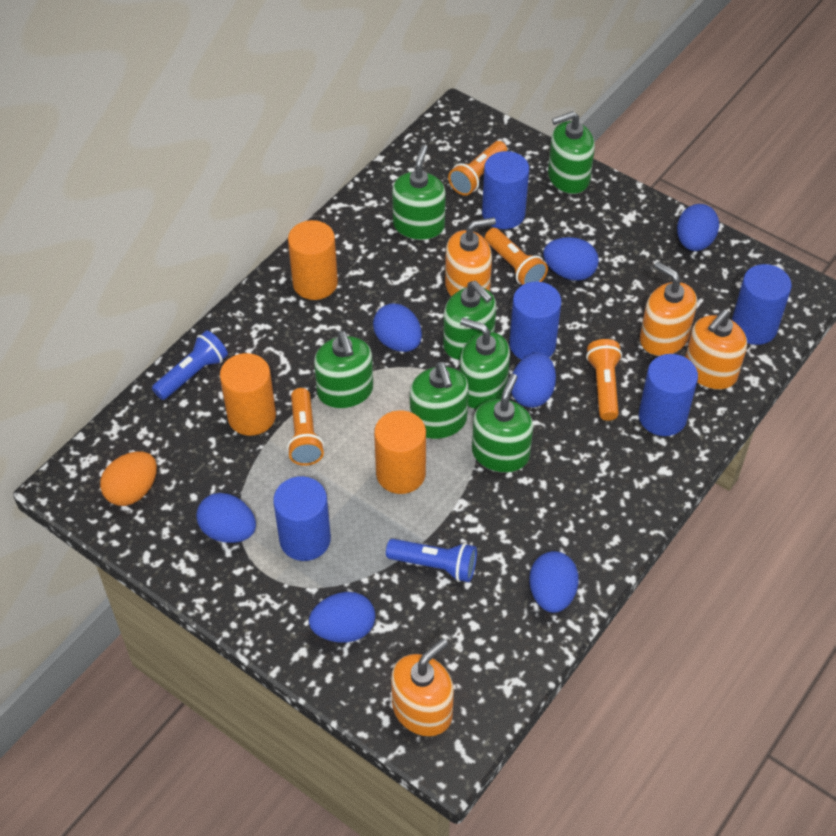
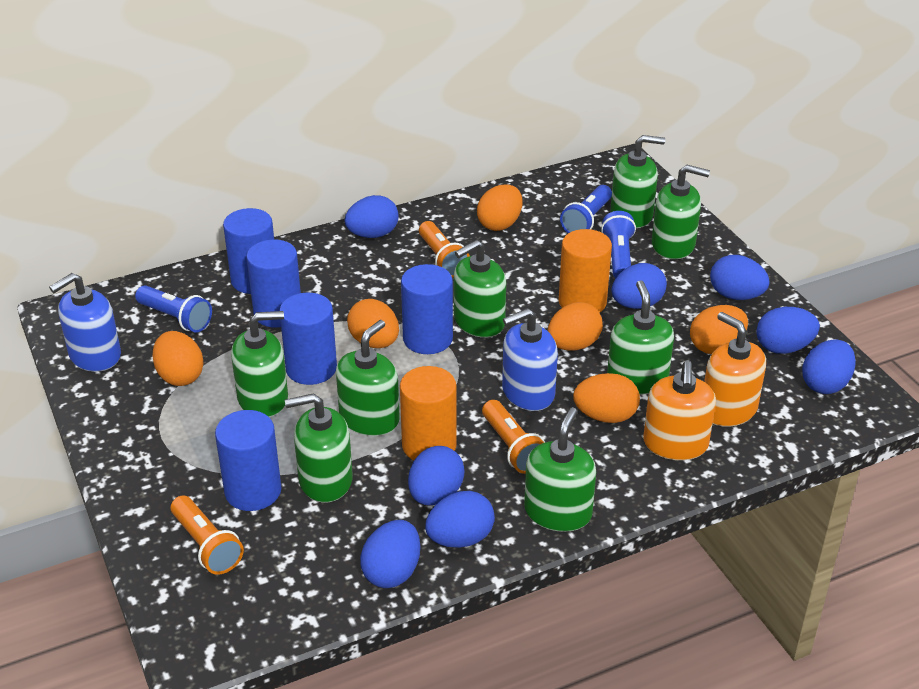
blue egg: 7 -> 8
blue flashlight: 2 -> 3
blue soap dispenser: 0 -> 2
green soap dispenser: 7 -> 8
orange cylinder: 3 -> 2
orange egg: 1 -> 6
orange flashlight: 4 -> 3
orange soap dispenser: 4 -> 2

